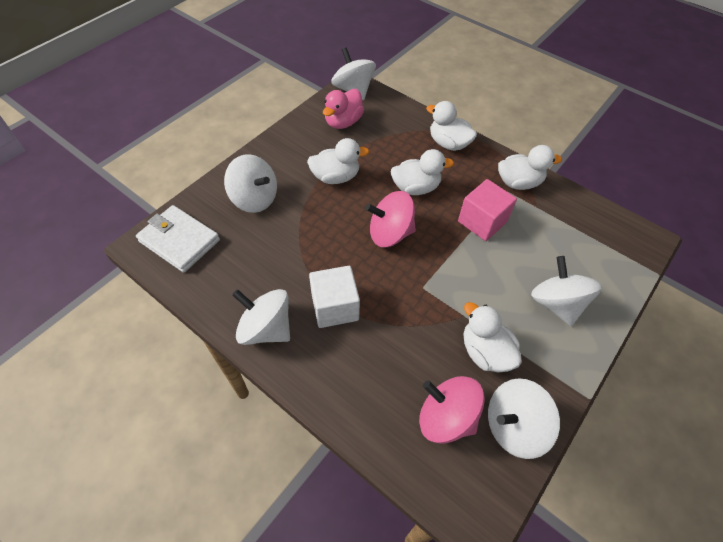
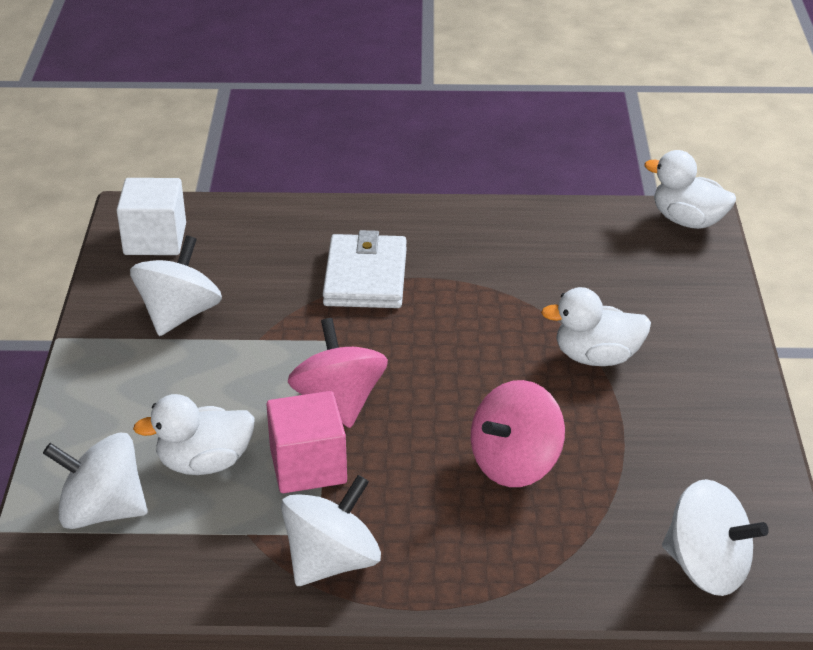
pink duck: 1 -> 0
white duck: 5 -> 3
white spinning top: 5 -> 4

